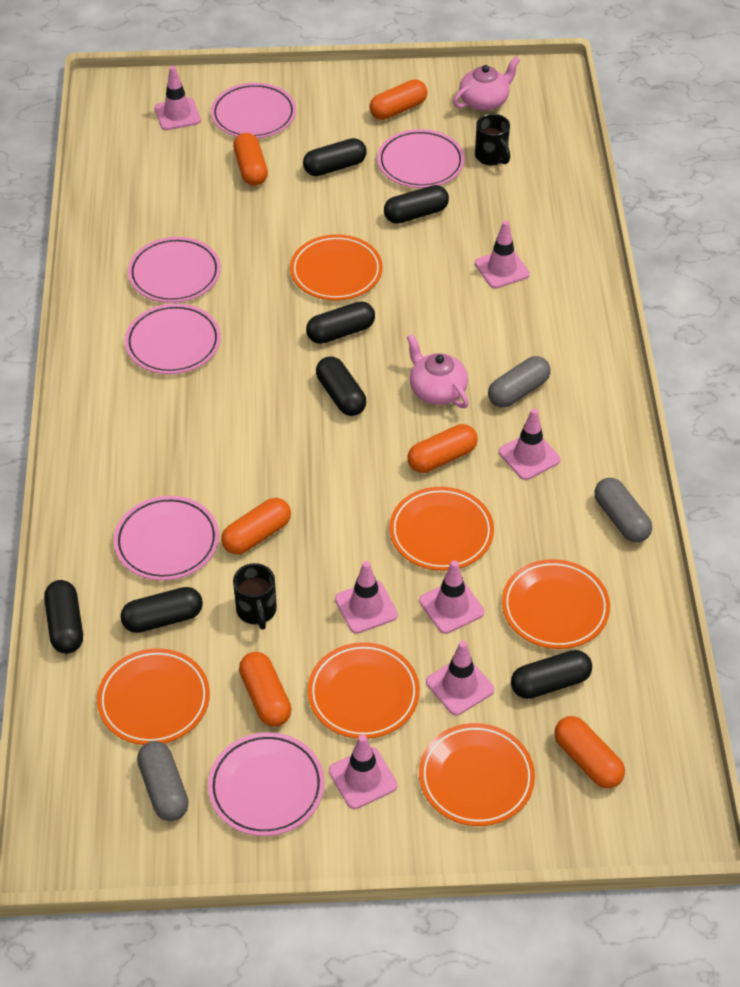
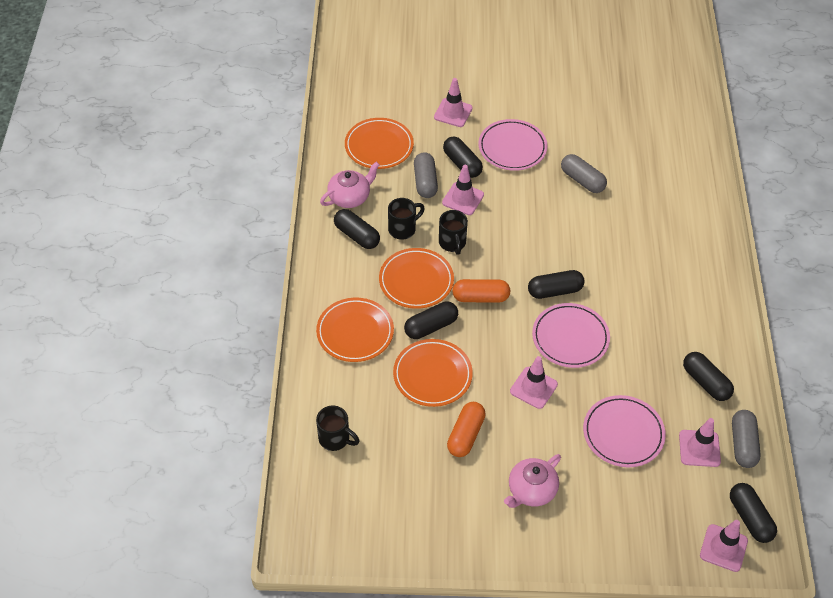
black capsule: 7 -> 6
black mug: 2 -> 3
orange capsule: 6 -> 2
orange plate: 6 -> 4
pink plate: 6 -> 3
pink traffic cone: 7 -> 5

